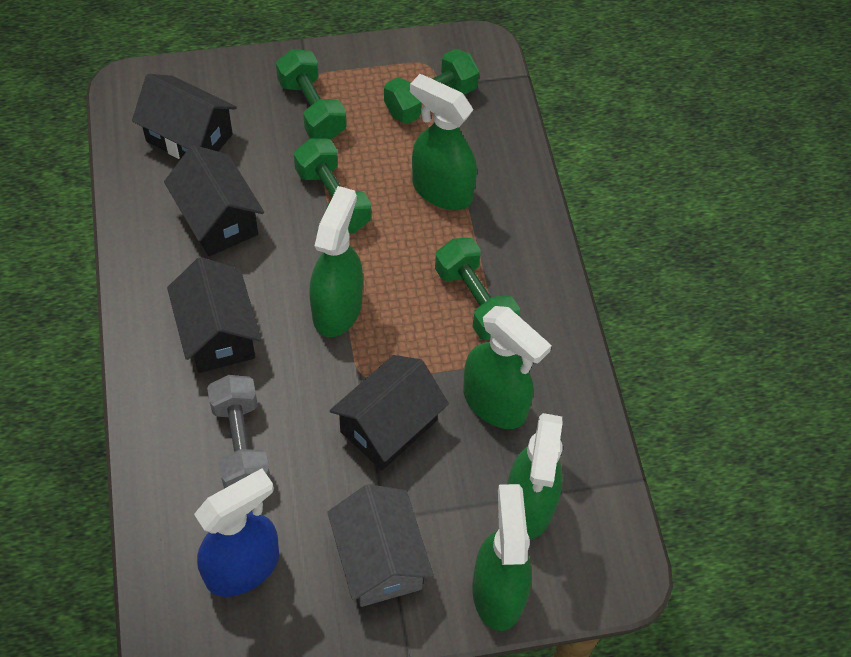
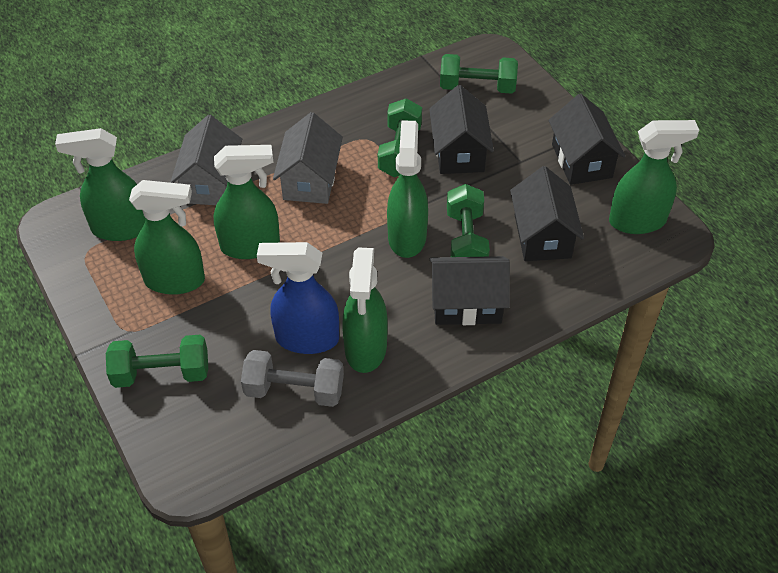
green spray bottle: 5 -> 6
grey house: 1 -> 2

